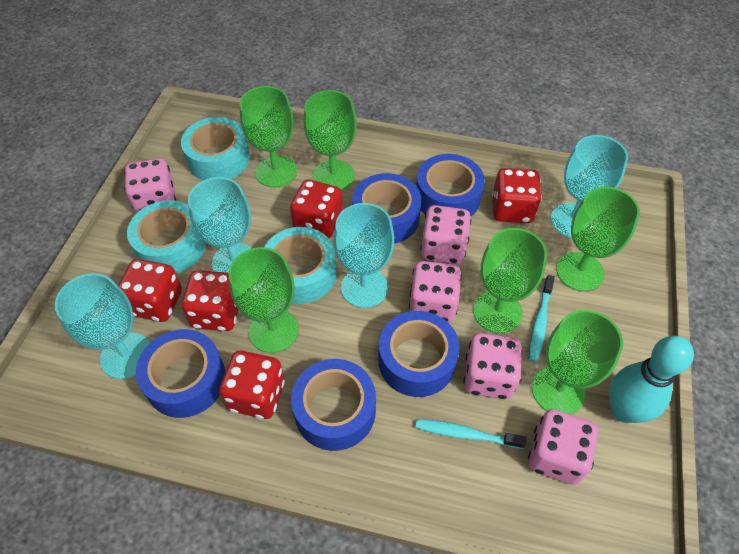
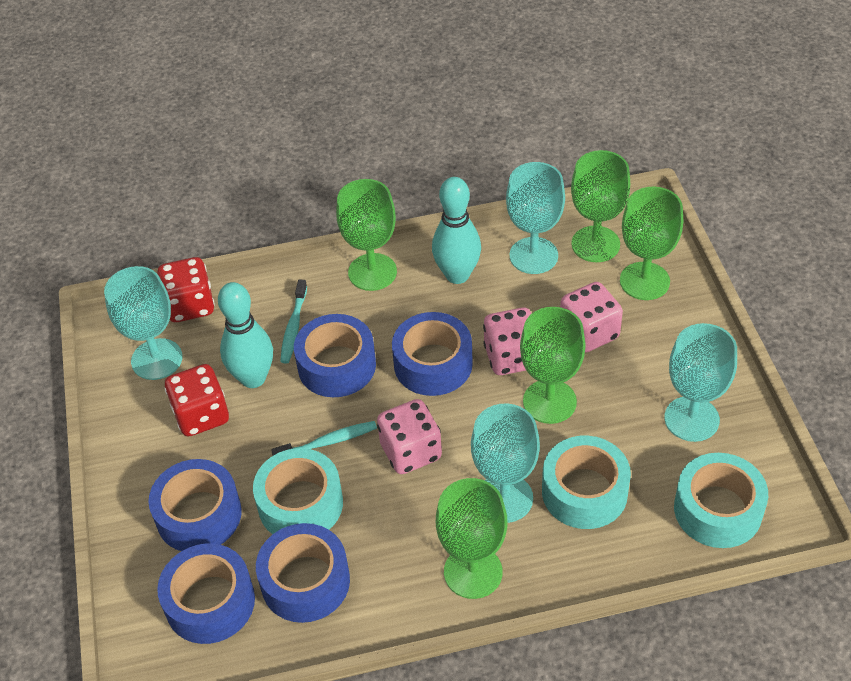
green goblet: 6 -> 5
pink dice: 5 -> 3
red dice: 5 -> 2
turquoise bowling pin: 1 -> 2

